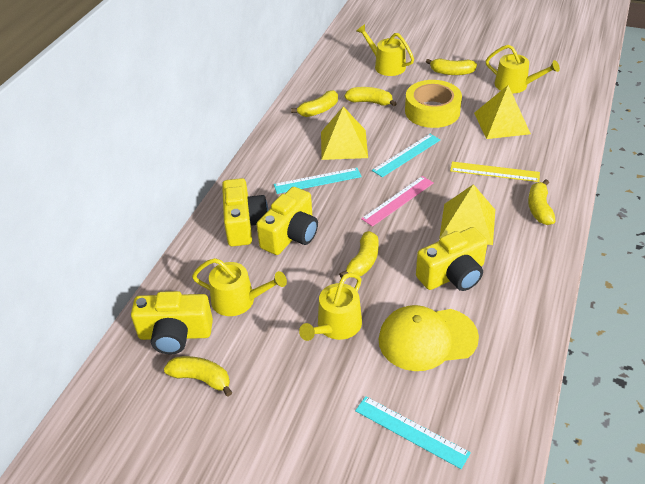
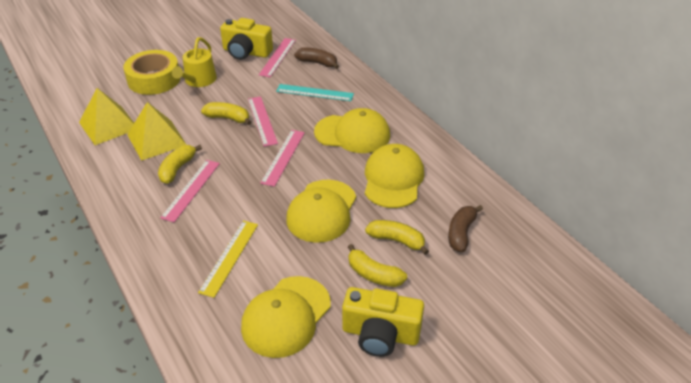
brown banana: 0 -> 2
pink ruler: 1 -> 4
turquoise ruler: 3 -> 1
yellow banana: 6 -> 4
yellow camera: 4 -> 2
yellow cap: 1 -> 4
yellow pyramid: 3 -> 2
yellow watering can: 4 -> 1

